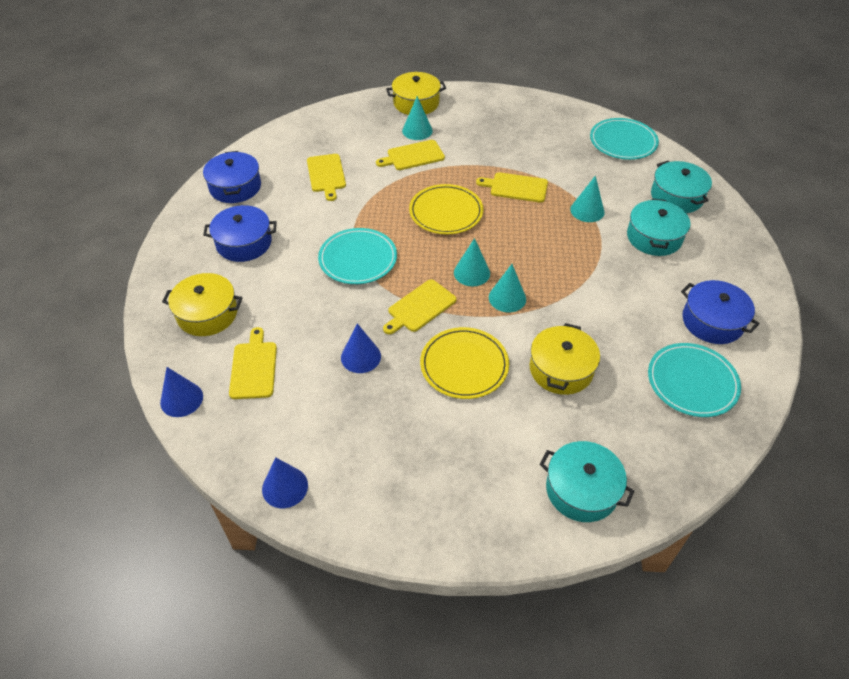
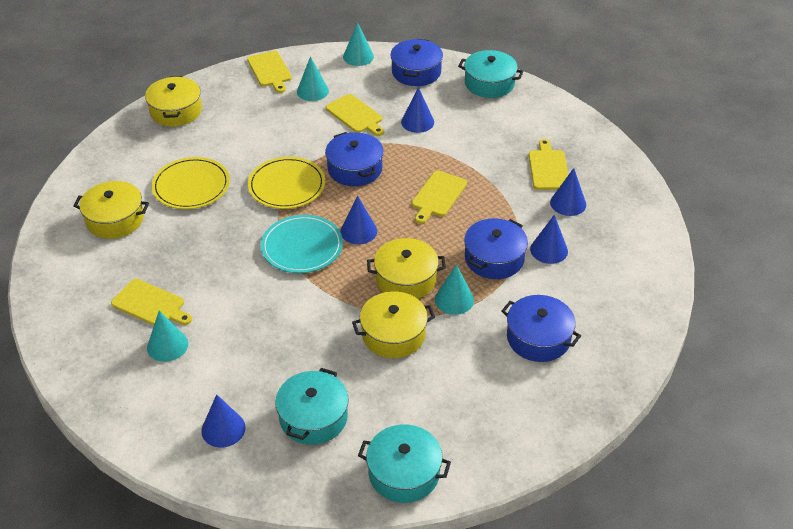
blue cone: 3 -> 5
blue pot: 3 -> 4
turquoise plate: 3 -> 1
yellow pot: 3 -> 4

